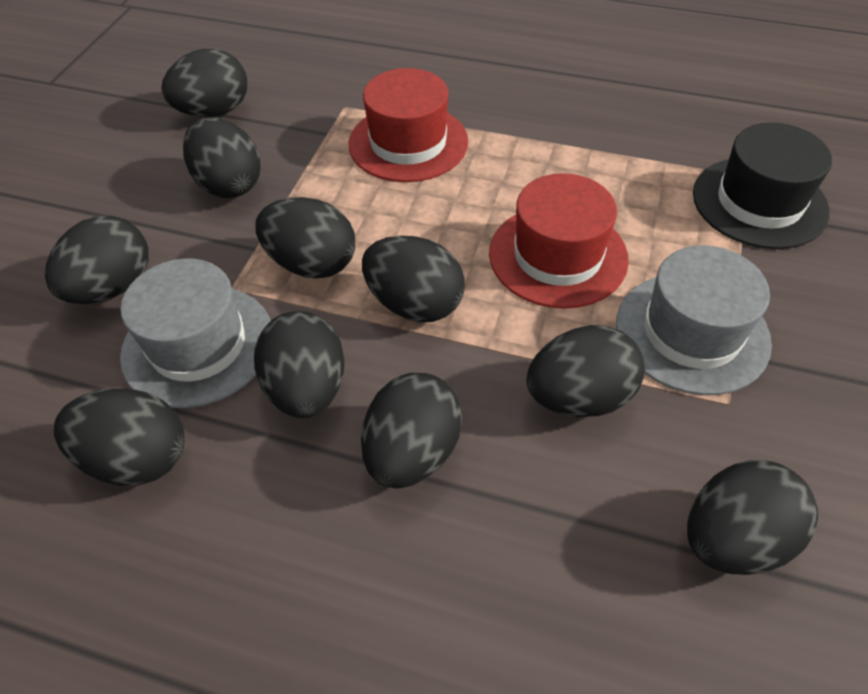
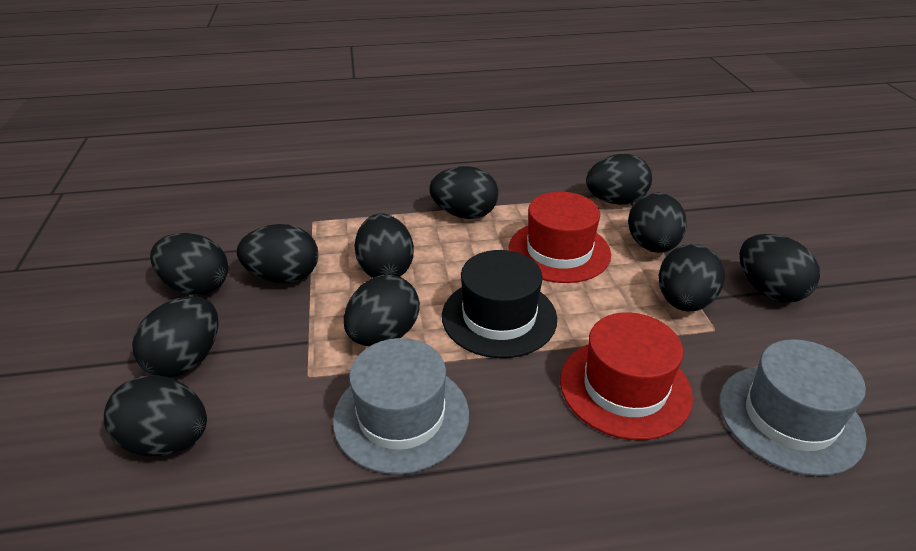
black egg: 10 -> 11

